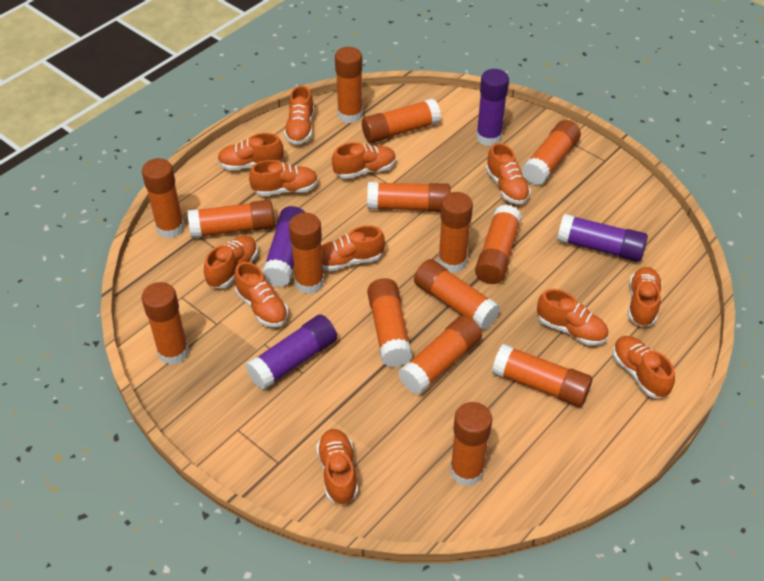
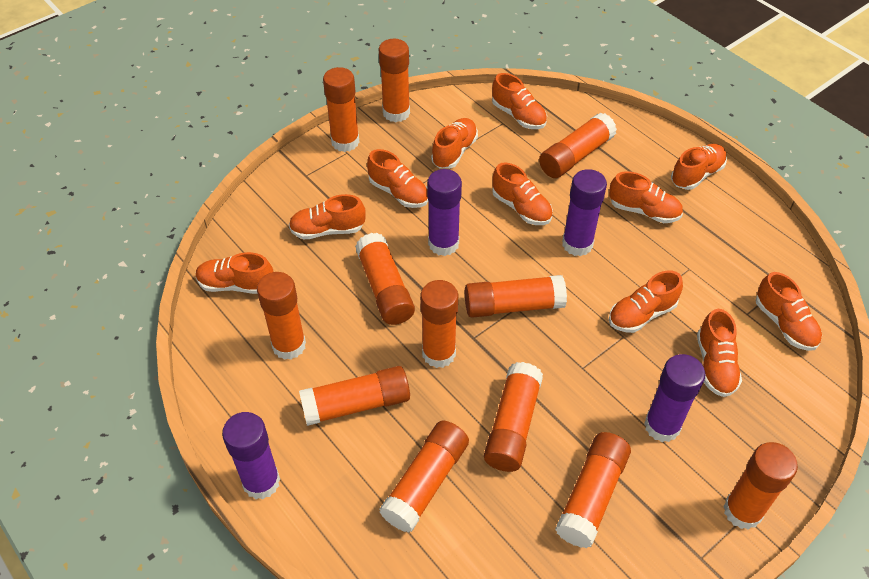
orange glue stick: 15 -> 12
orange shoe: 12 -> 11

